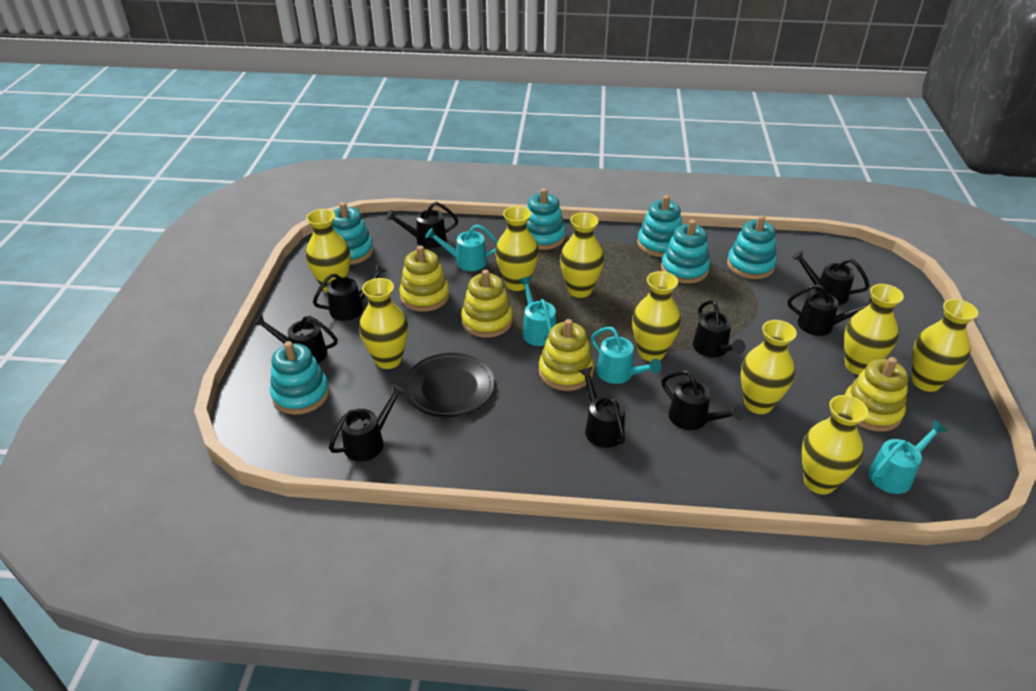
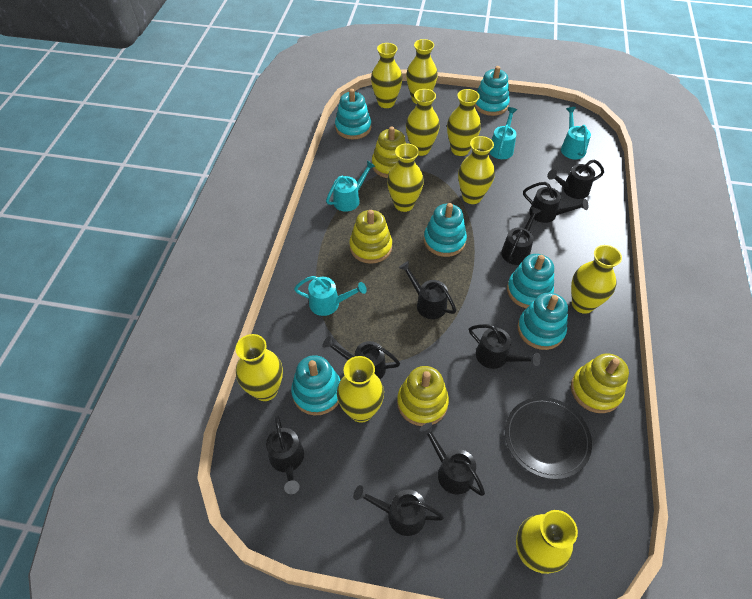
yellow vase: 9 -> 10

